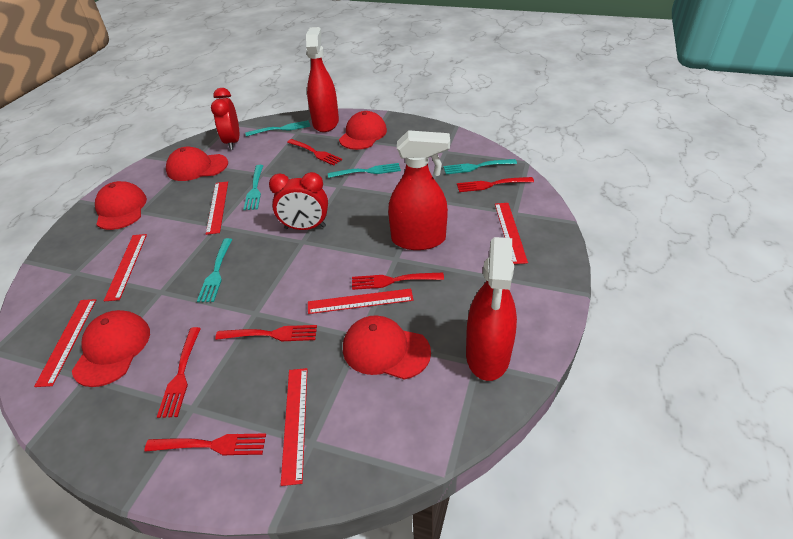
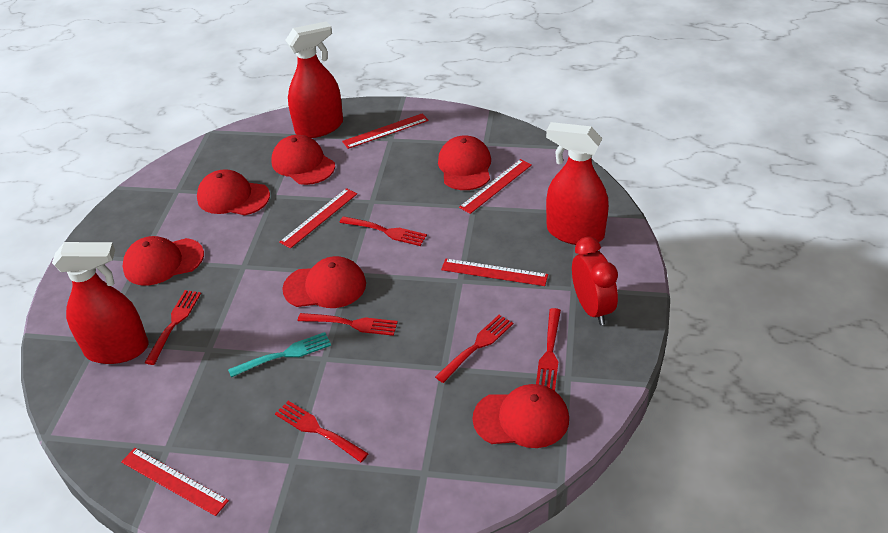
red cap: 5 -> 6
red clock: 2 -> 1
red ruler: 6 -> 5
turquoise fork: 5 -> 1

